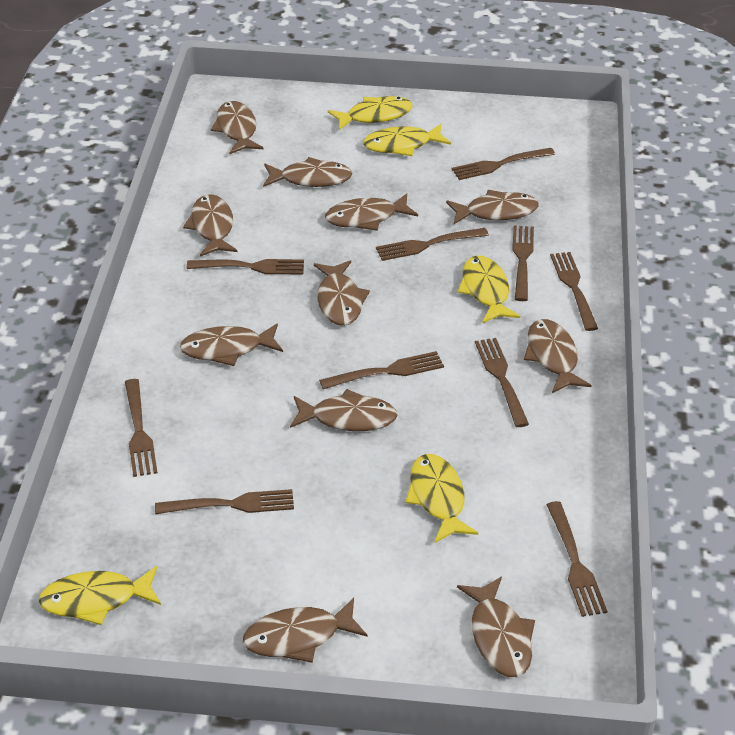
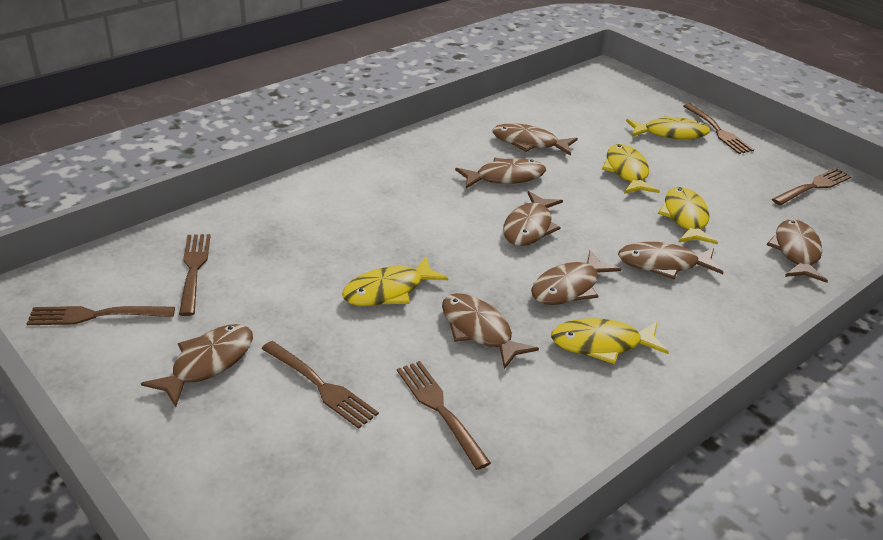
brown fish: 11 -> 8
brown fork: 10 -> 6

